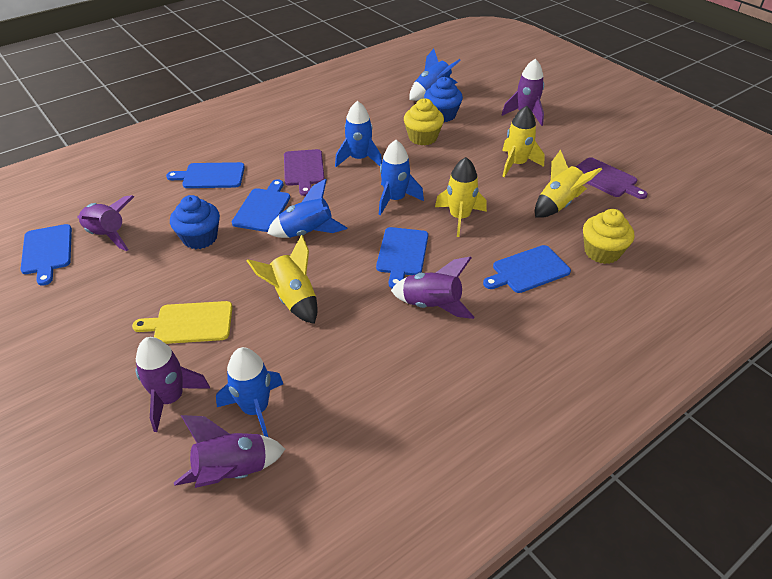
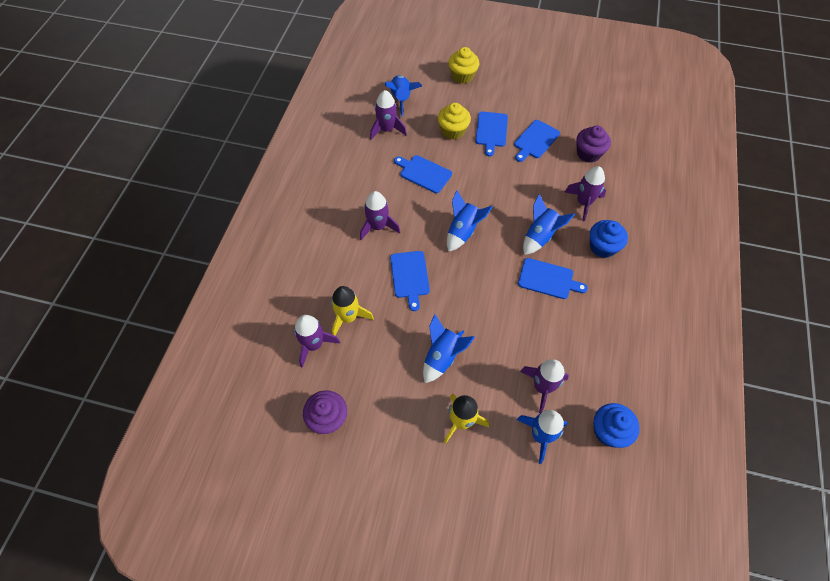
purple cupcake: 0 -> 2
purple cutting board: 2 -> 0
yellow cutting board: 1 -> 0
yellow rocket: 4 -> 2

